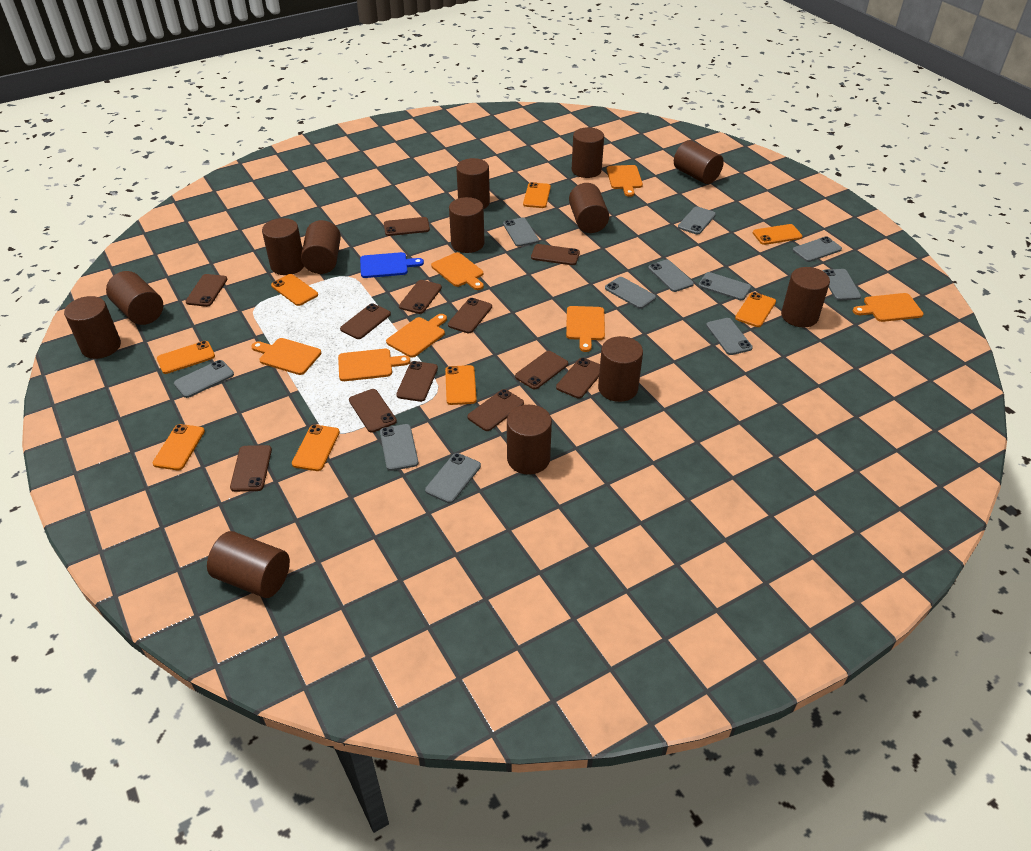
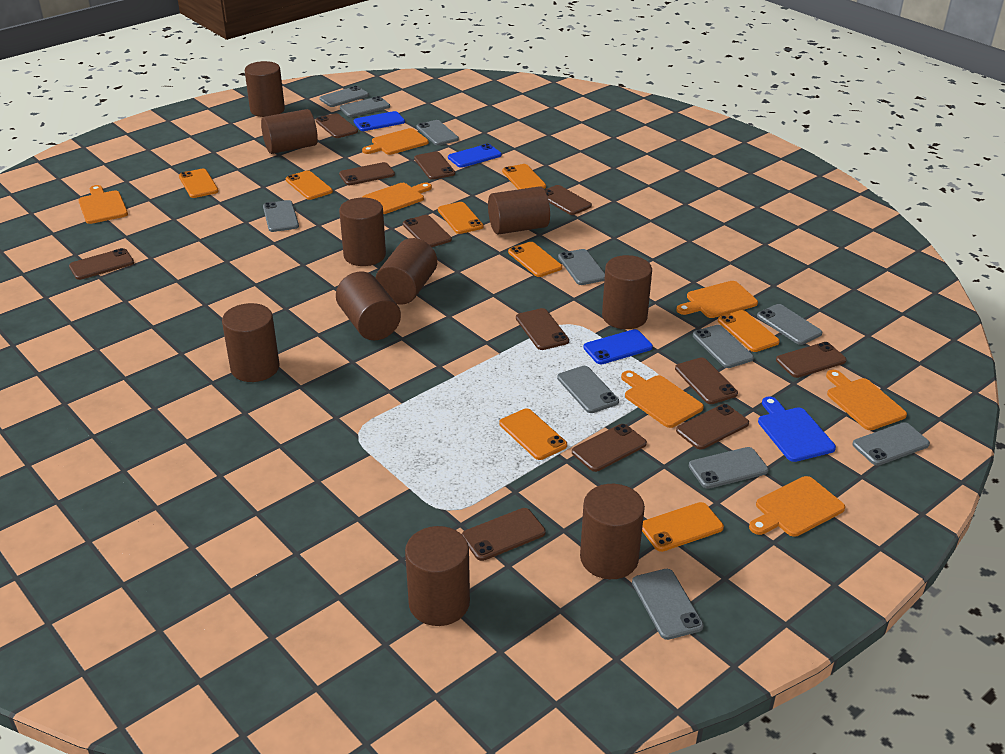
blue phone: 0 -> 3
brown cylinder: 13 -> 10

